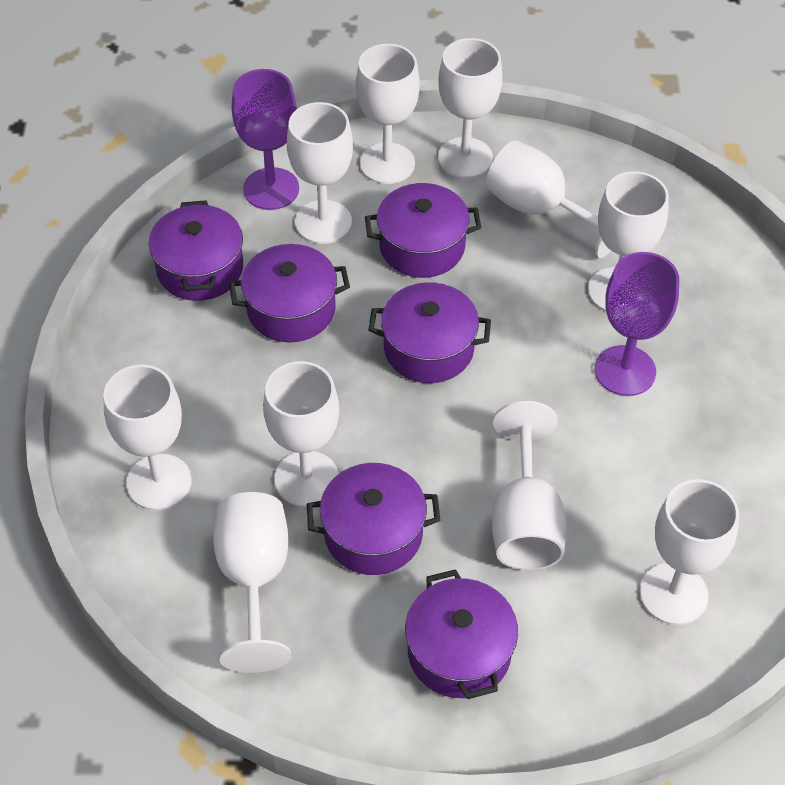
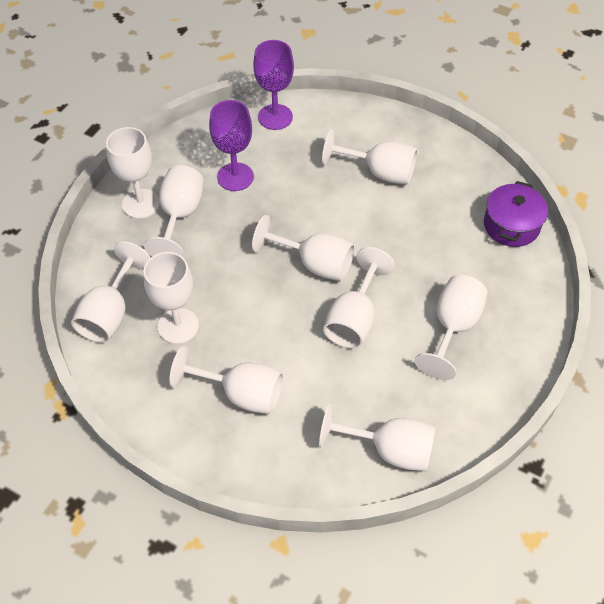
purple pot: 6 -> 1

